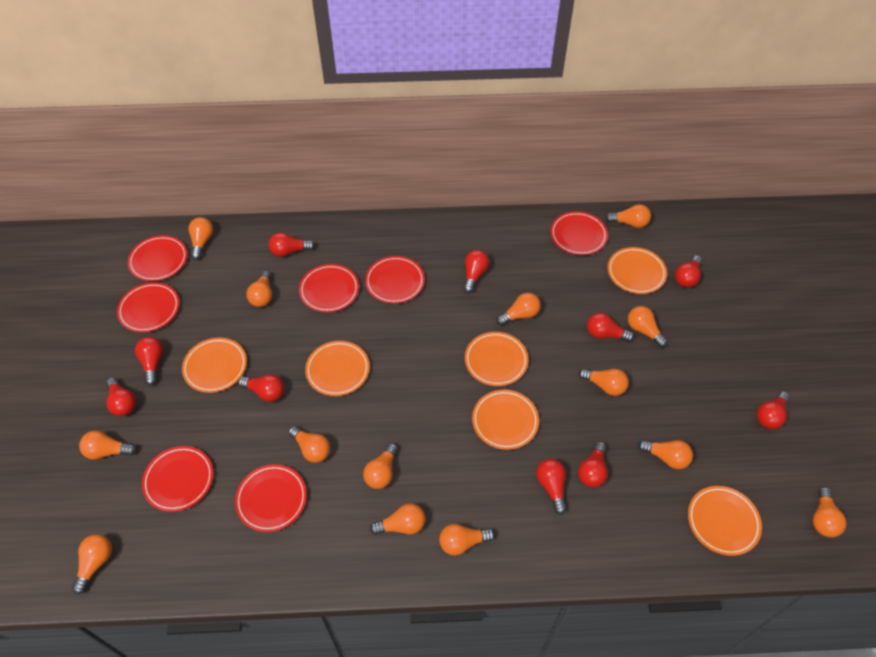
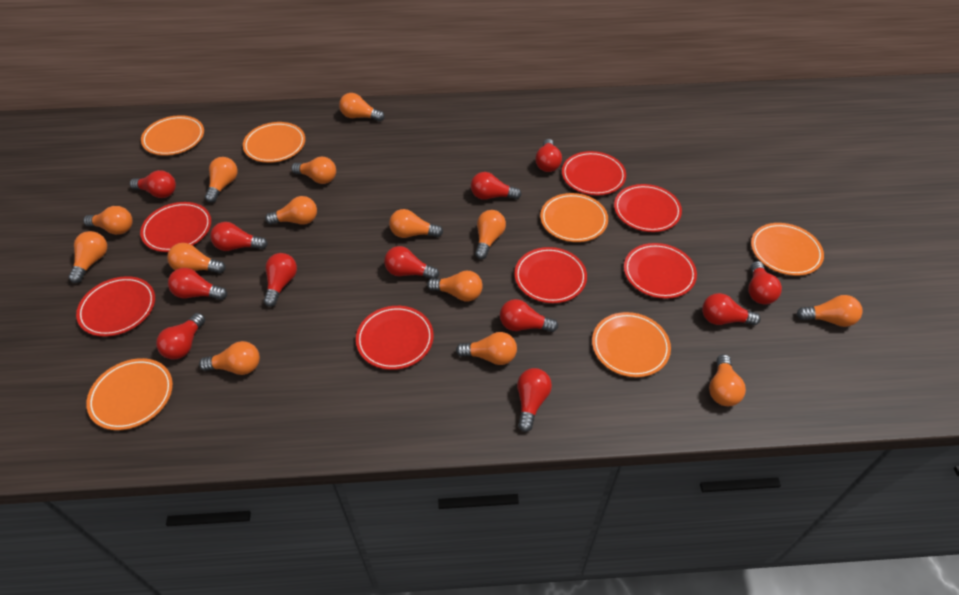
red light bulb: 10 -> 12

